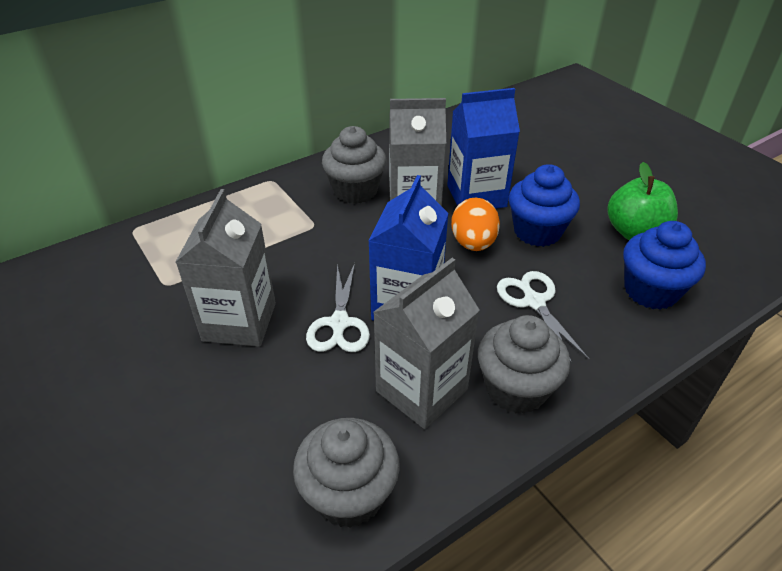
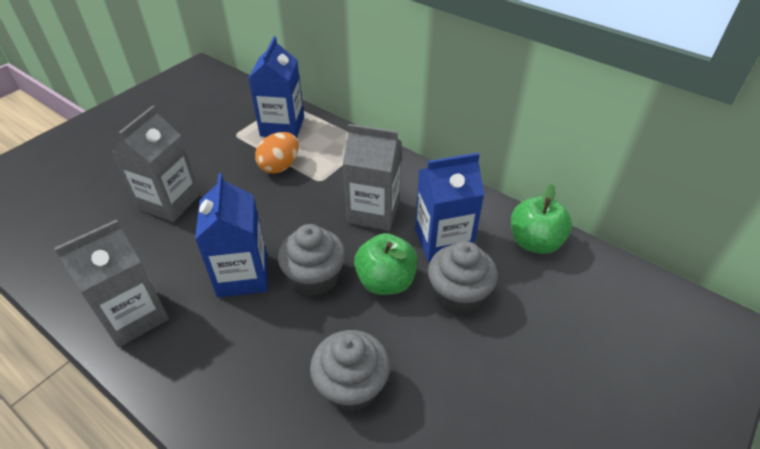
blue carton: 2 -> 3
blue cupcake: 2 -> 0
green apple: 1 -> 2
white scissors: 2 -> 0

